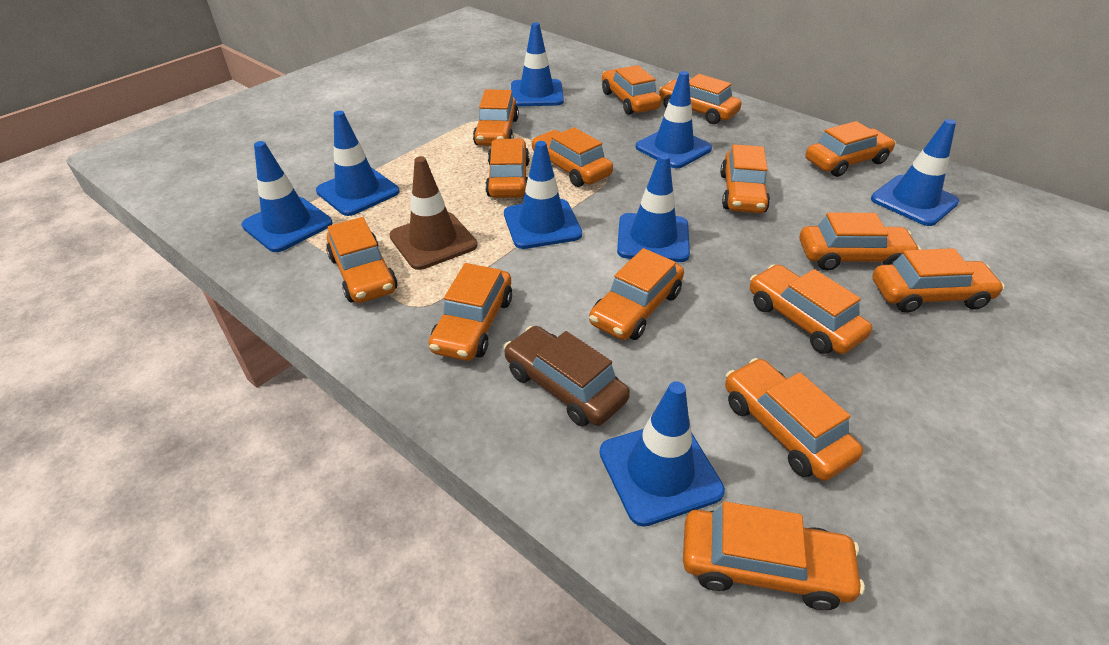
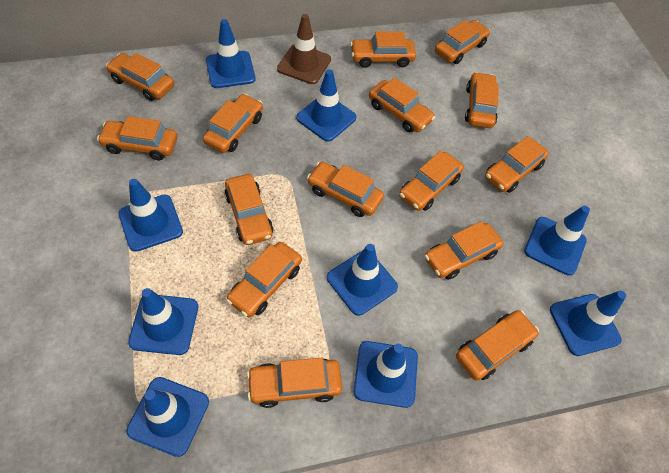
blue traffic cone: 8 -> 9
brown car: 1 -> 0

